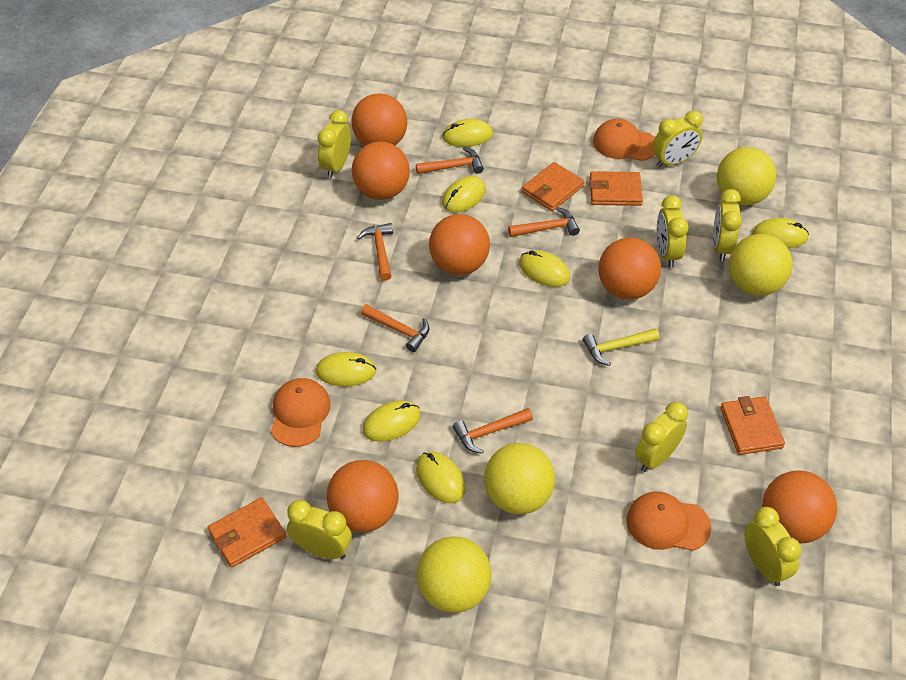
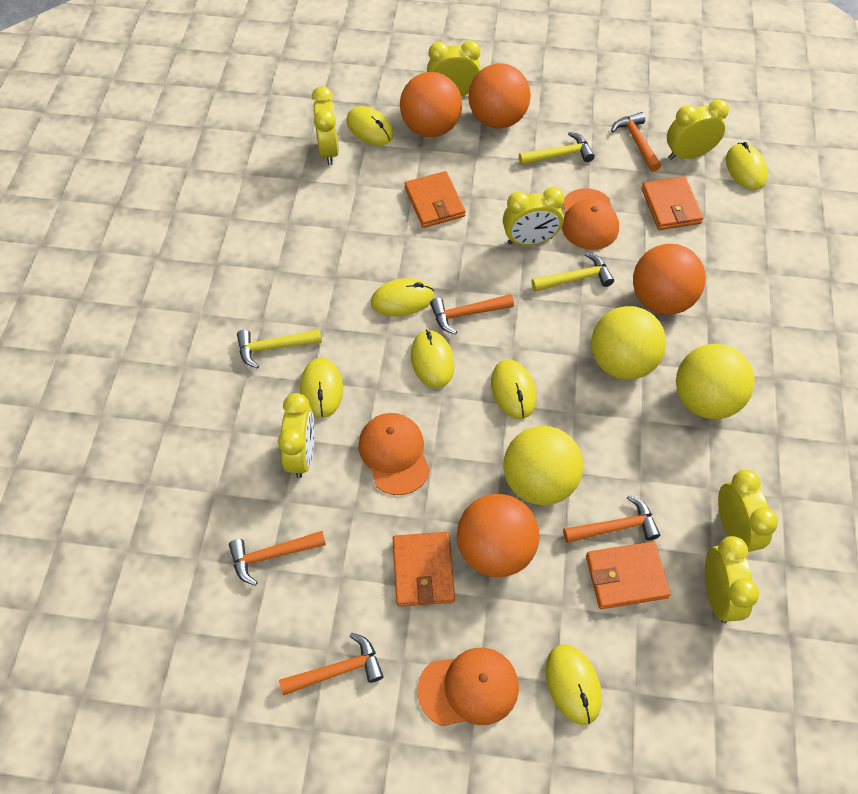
orange ball: 6 -> 4
yellow ball: 4 -> 3
yellow hammer: 1 -> 3

